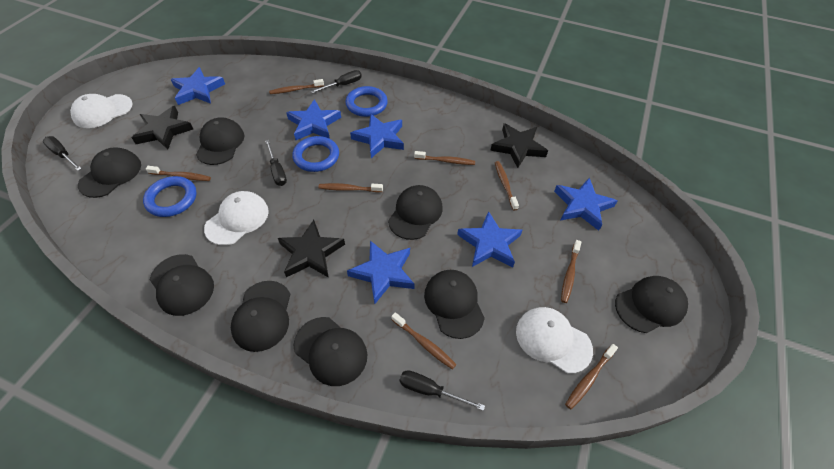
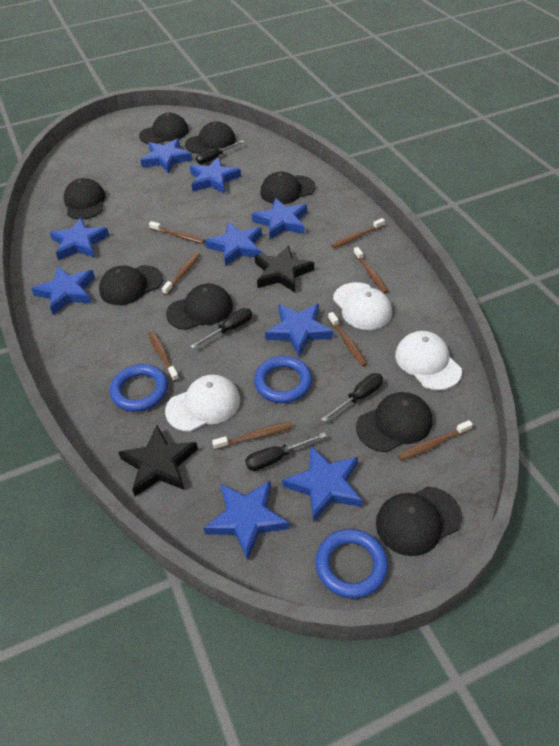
black star: 3 -> 2
blue star: 6 -> 9

